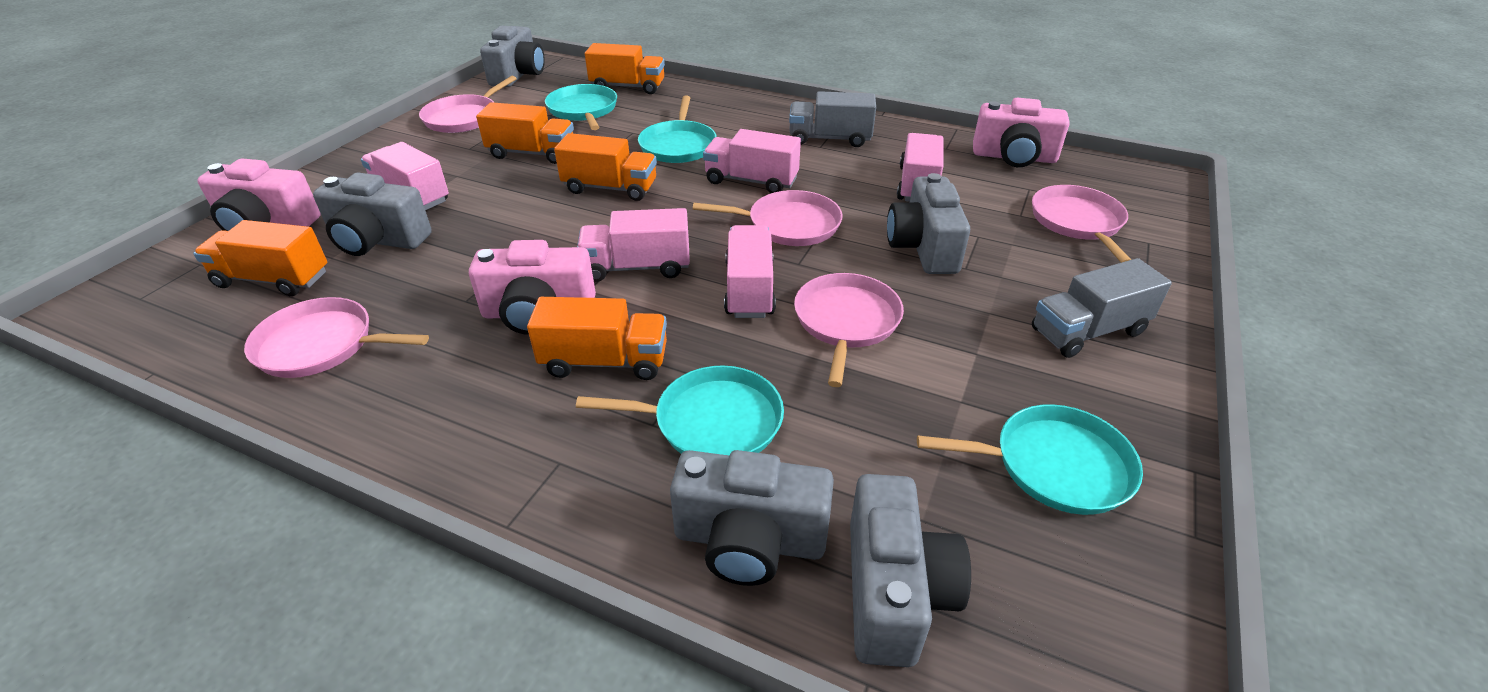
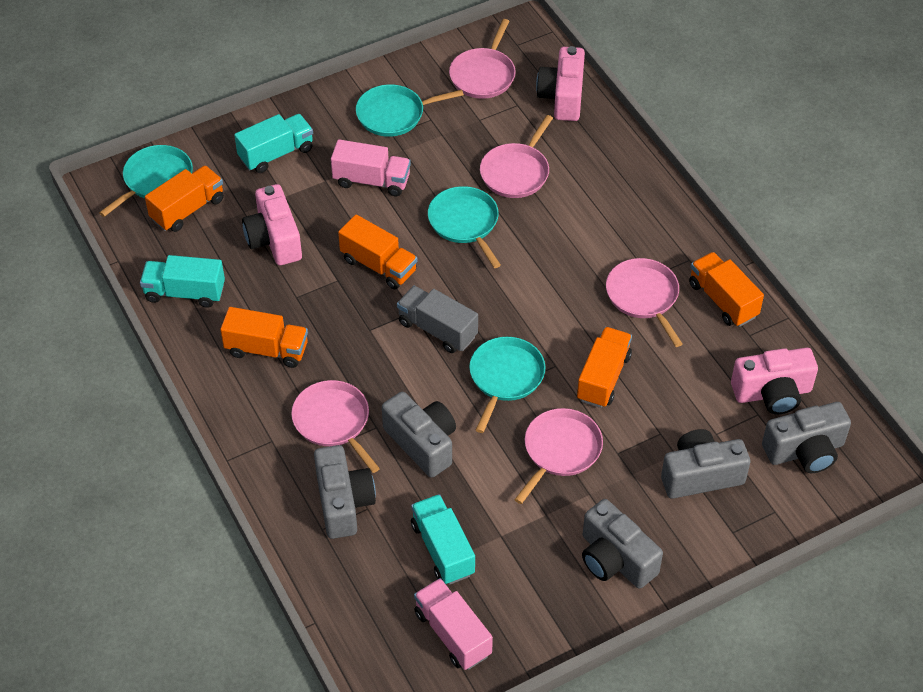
grey truck: 2 -> 1
pink truck: 5 -> 2
turquoise truck: 0 -> 3

